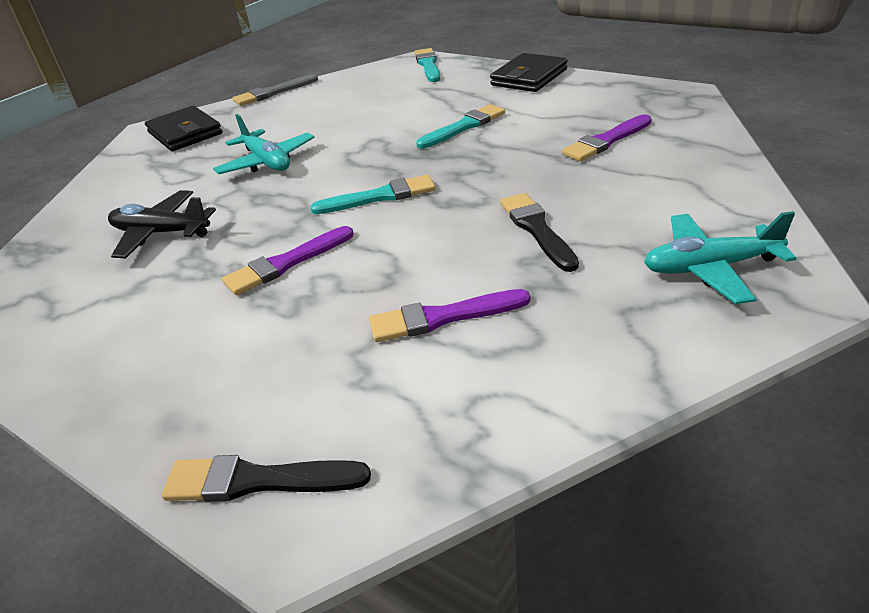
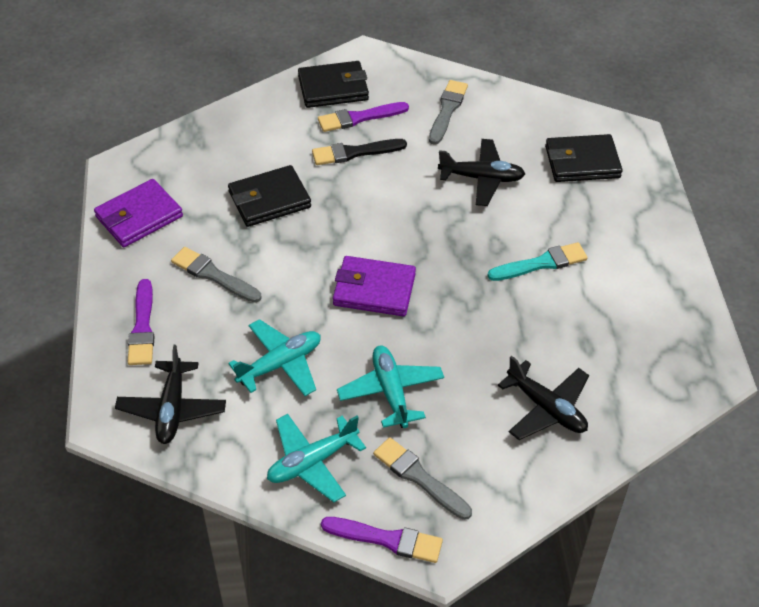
black brush: 2 -> 1
black plane: 1 -> 3
black wallet: 2 -> 3
grey brush: 1 -> 3
purple wallet: 0 -> 2
turquoise brush: 3 -> 1
turquoise plane: 2 -> 3

